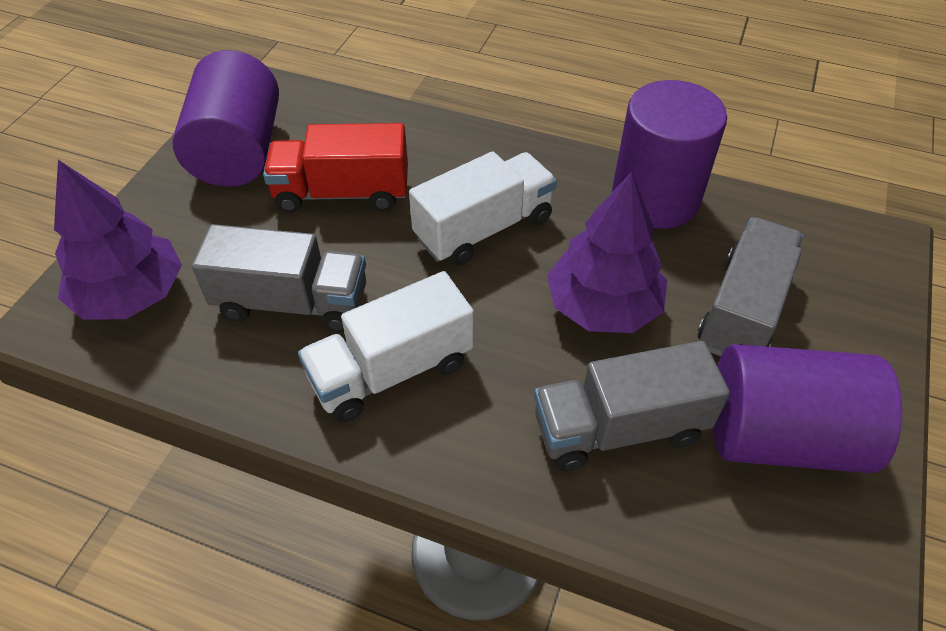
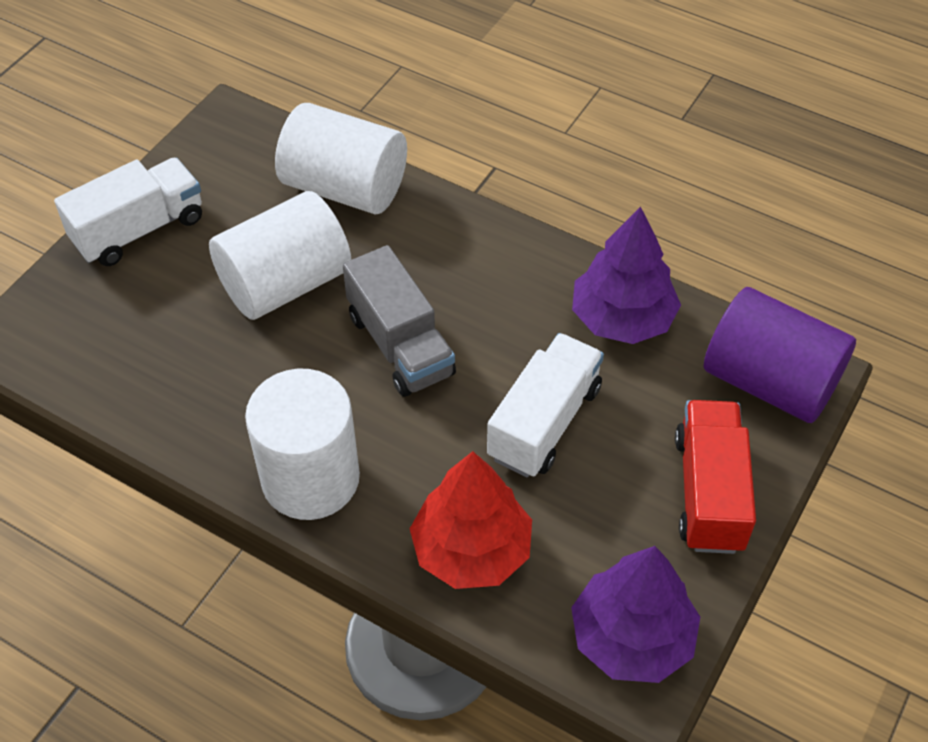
grey truck: 3 -> 1
purple cylinder: 3 -> 1
red tree: 0 -> 1
white cylinder: 0 -> 3

